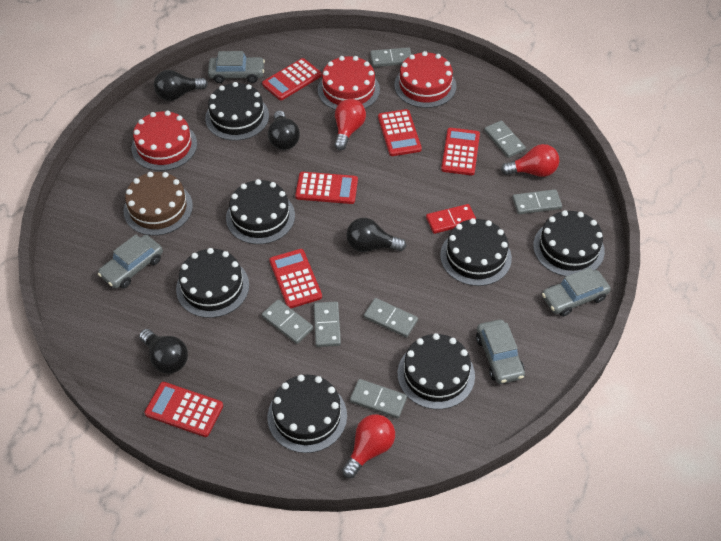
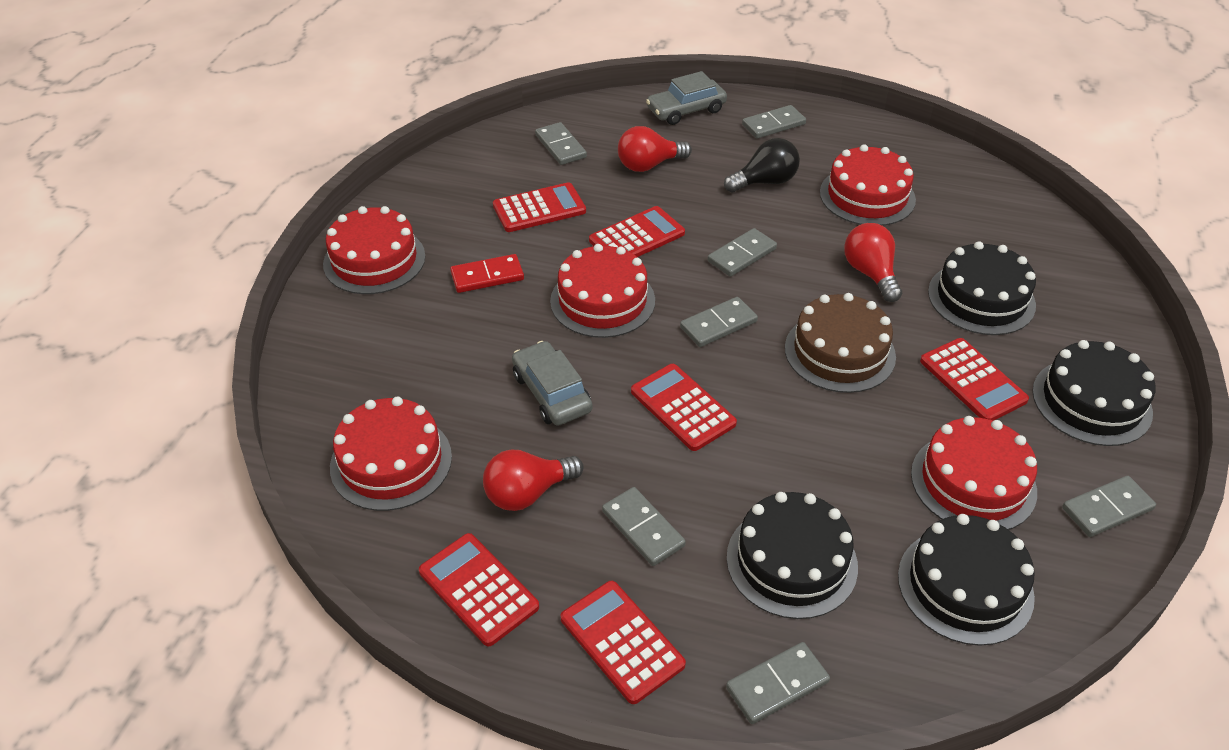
black cake: 7 -> 4
black light bulb: 4 -> 1
grey car: 4 -> 2
red cake: 3 -> 5

